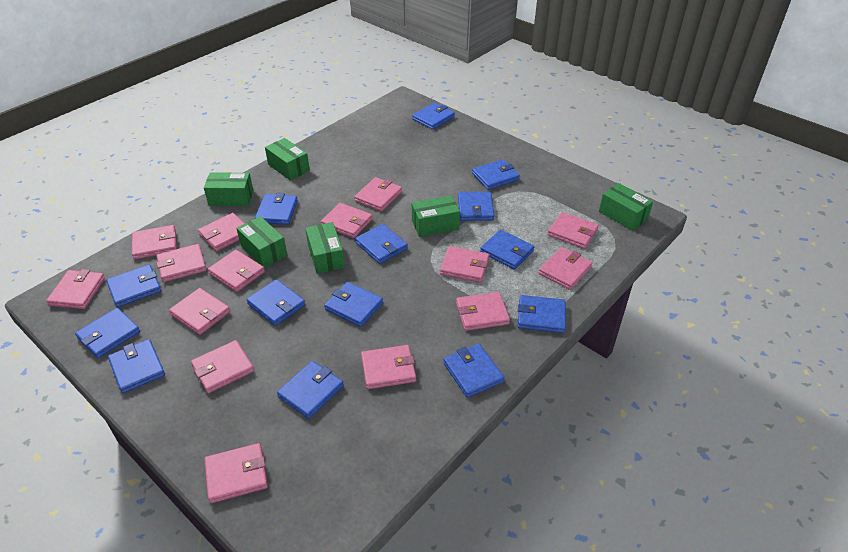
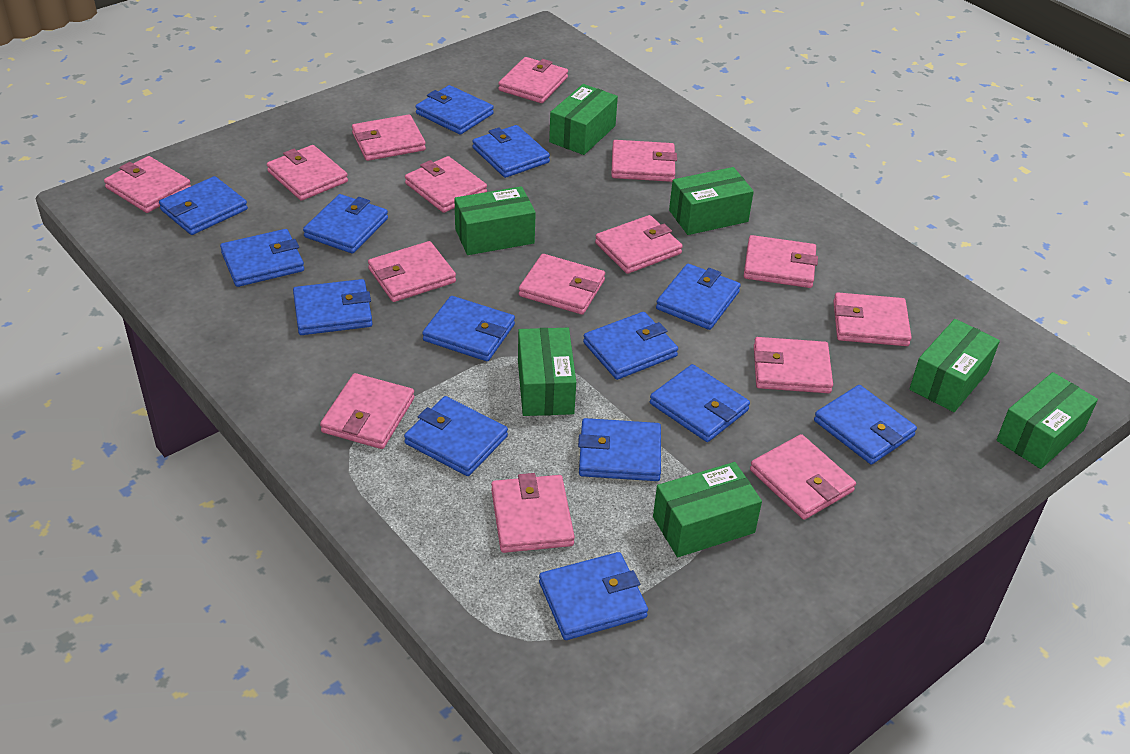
green box: 6 -> 7

